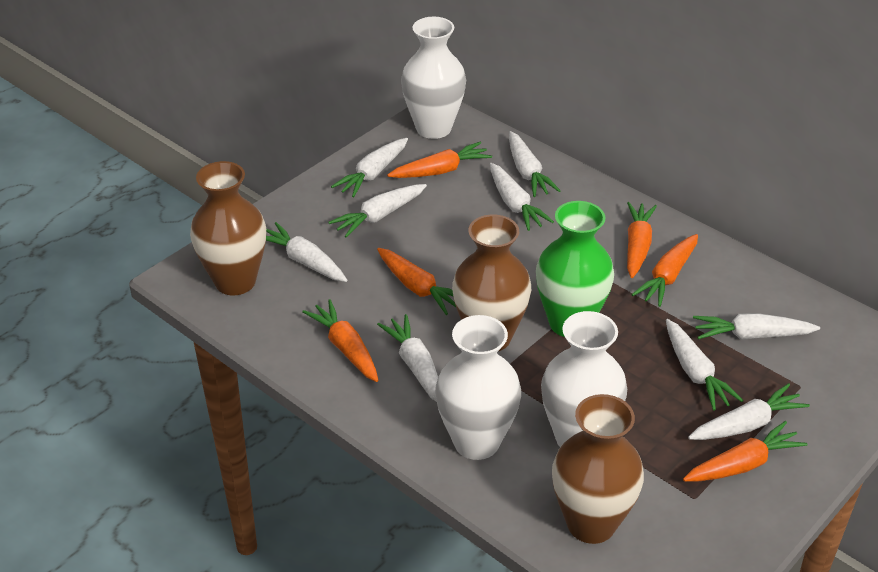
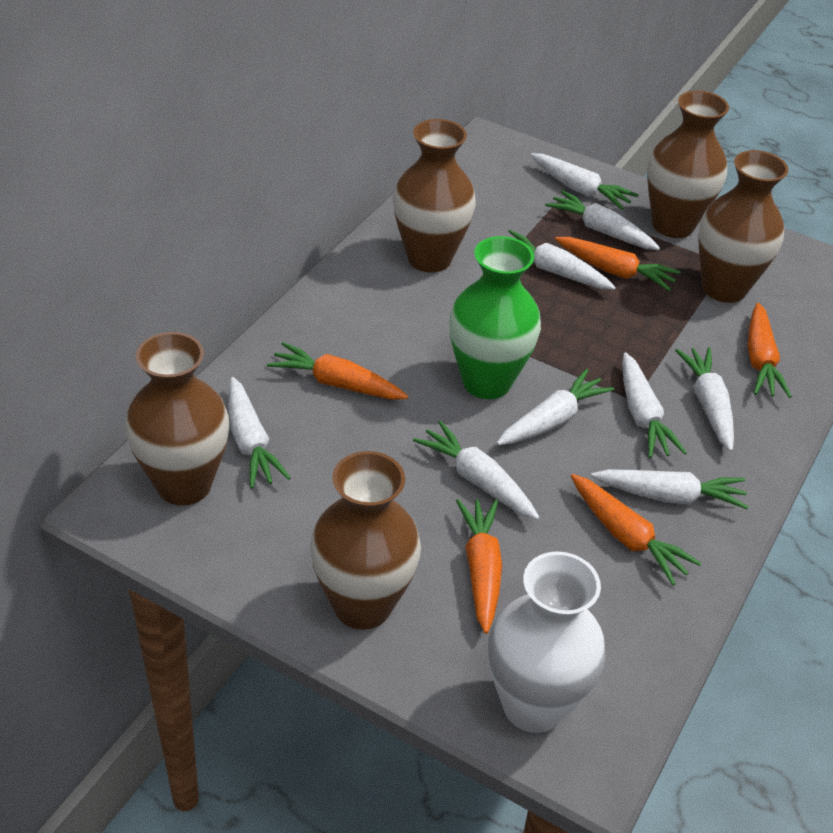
brown vase: 3 -> 5
orange carrot: 6 -> 5
white vase: 3 -> 1

